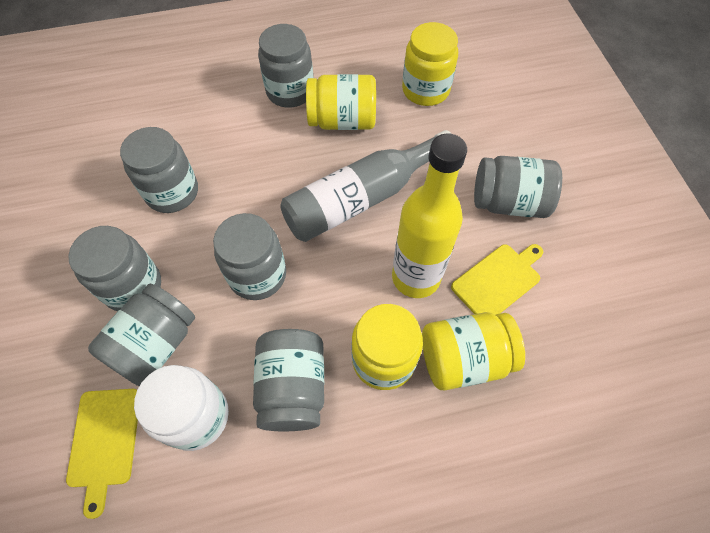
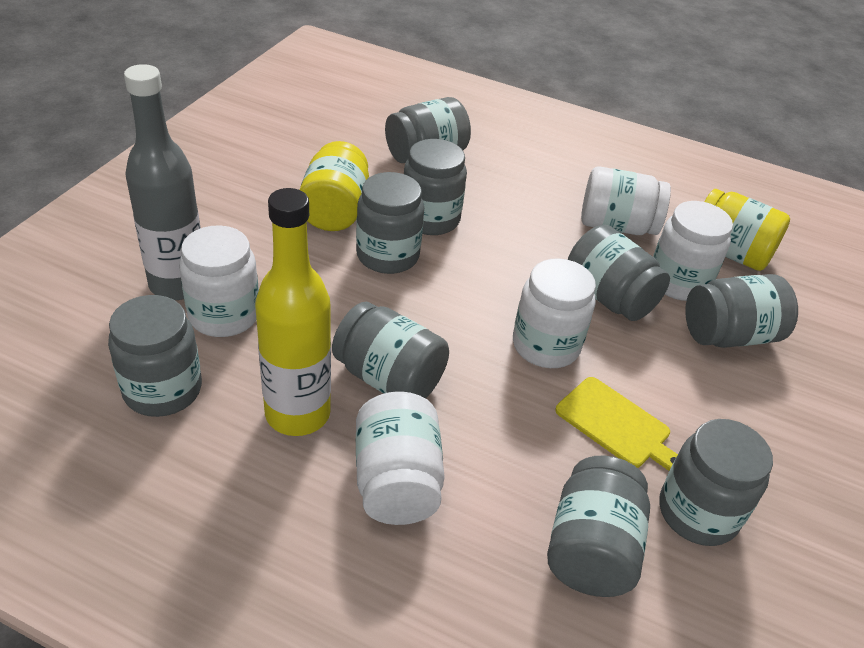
grey jar: 7 -> 9
white jar: 1 -> 5
yellow cutting board: 2 -> 1
yellow jar: 4 -> 2

